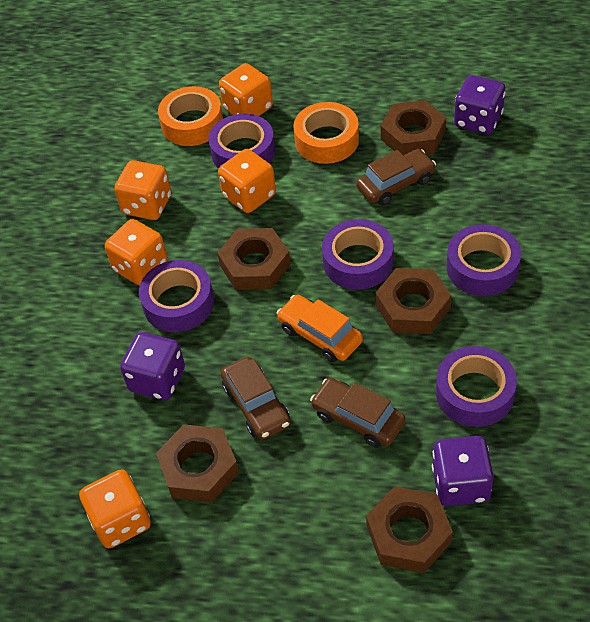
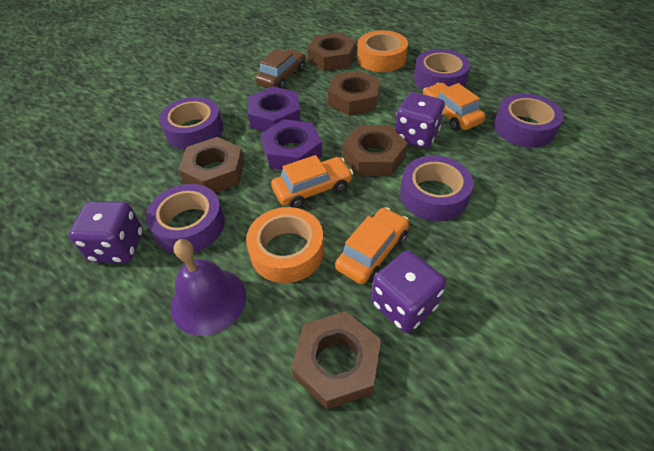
brown car: 3 -> 1
orange car: 1 -> 3
orange dice: 5 -> 0
purple bell: 0 -> 1
purple nut: 0 -> 2

